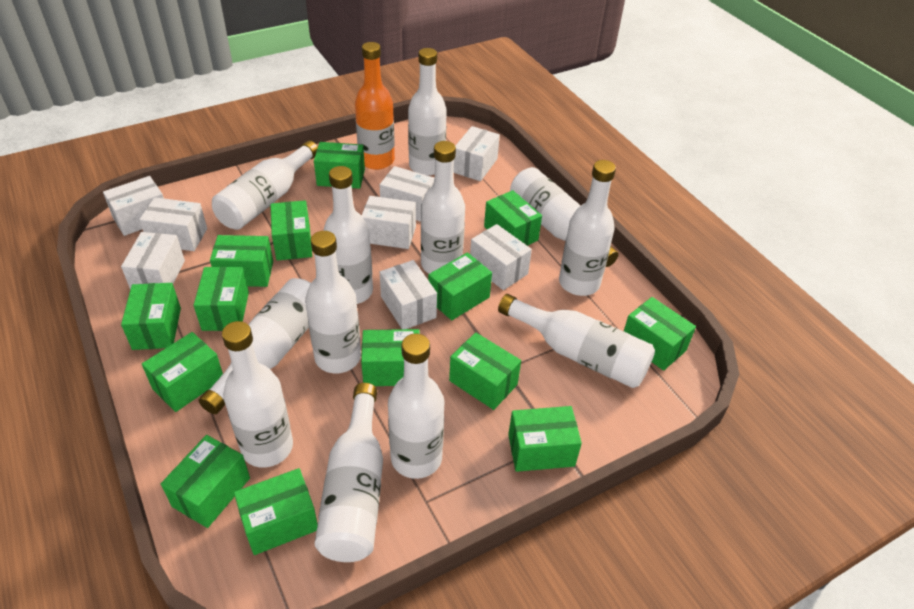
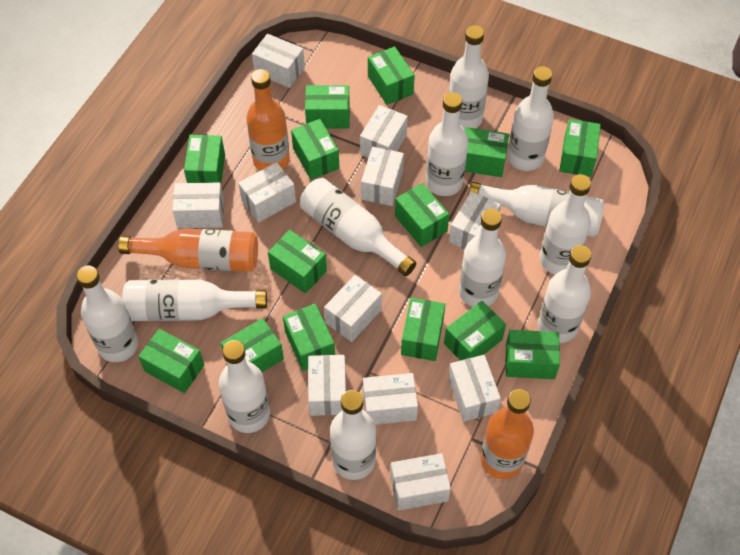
orange bottle: 1 -> 3
white box: 8 -> 11

